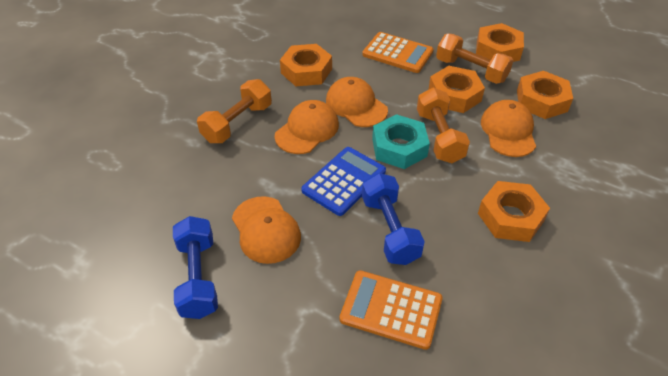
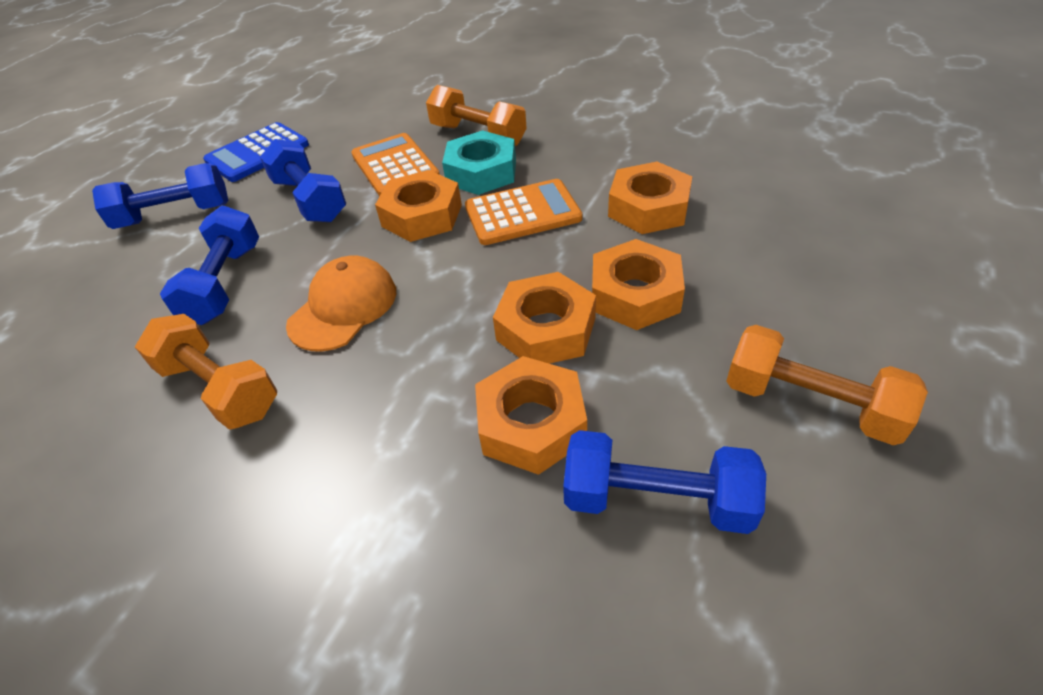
blue dumbbell: 2 -> 4
orange cap: 4 -> 1

